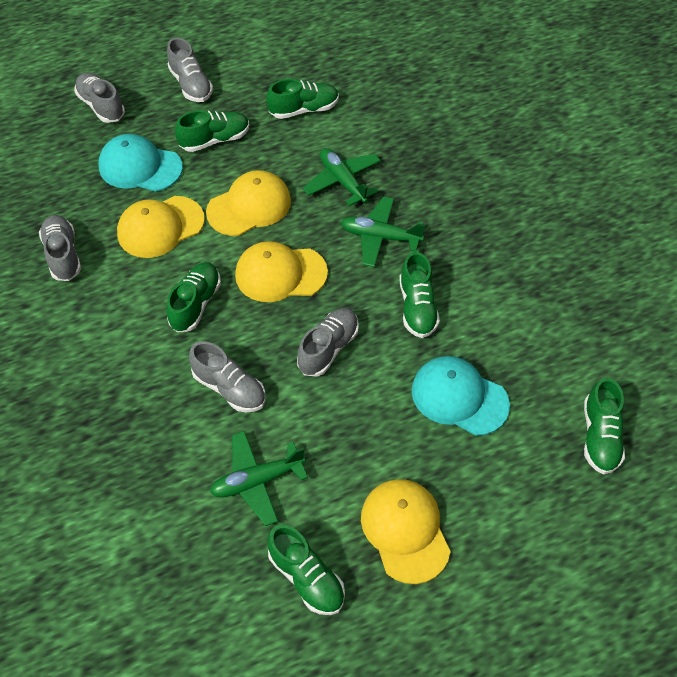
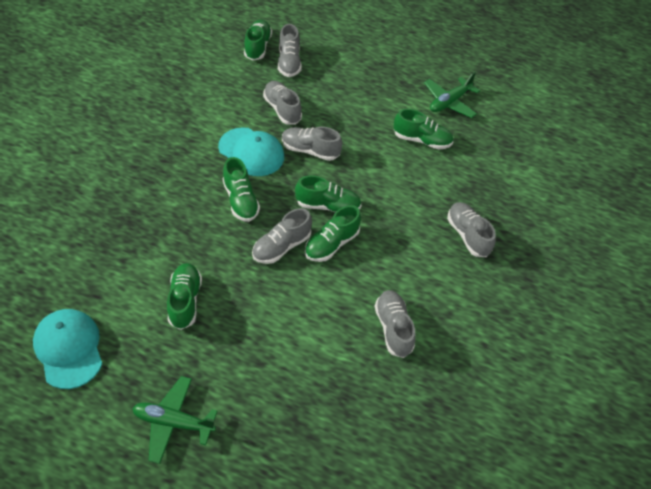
green plane: 3 -> 2
grey shoe: 5 -> 6
yellow cap: 4 -> 0

